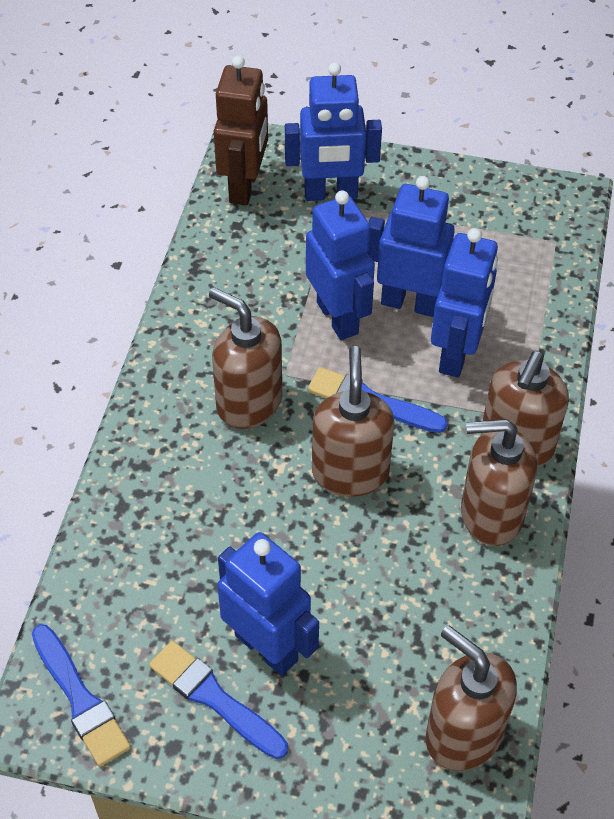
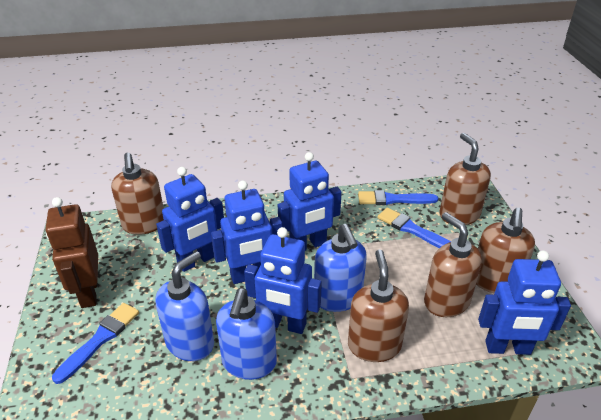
blue soap dispenser: 0 -> 3

